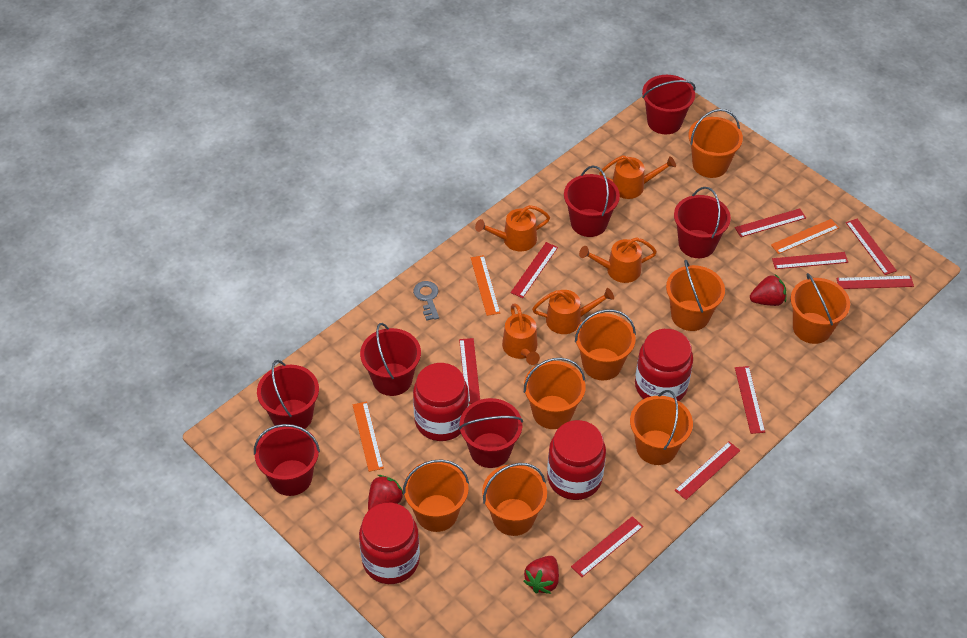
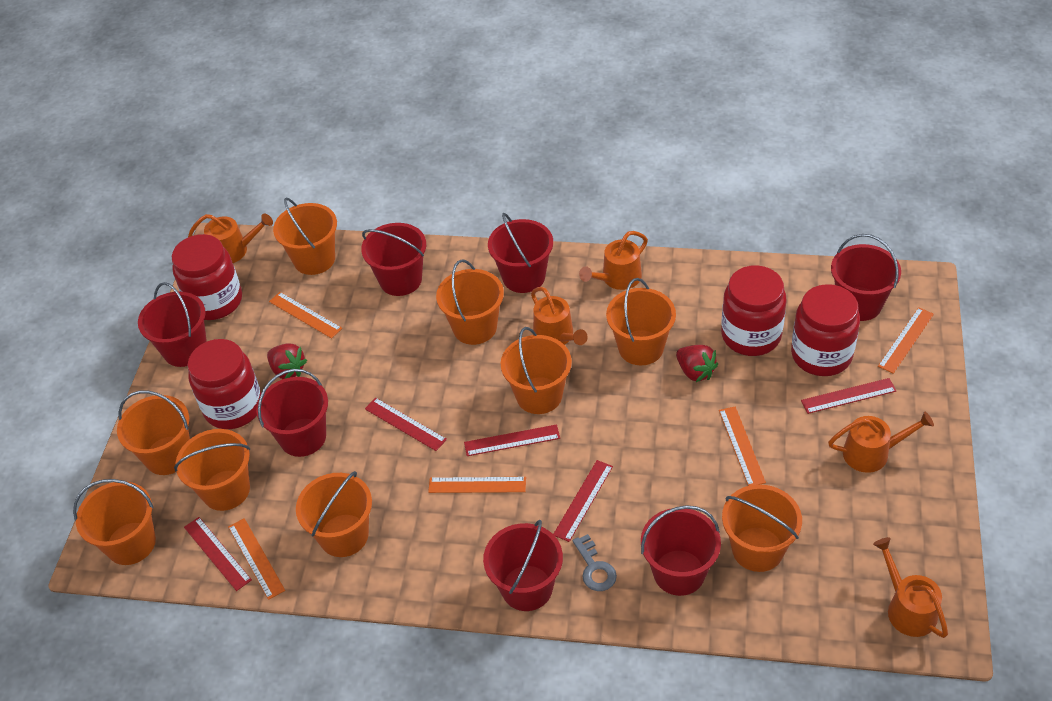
orange bucket: 8 -> 9
orange ruler: 3 -> 5
red ruler: 9 -> 5
red strawberry: 3 -> 2

